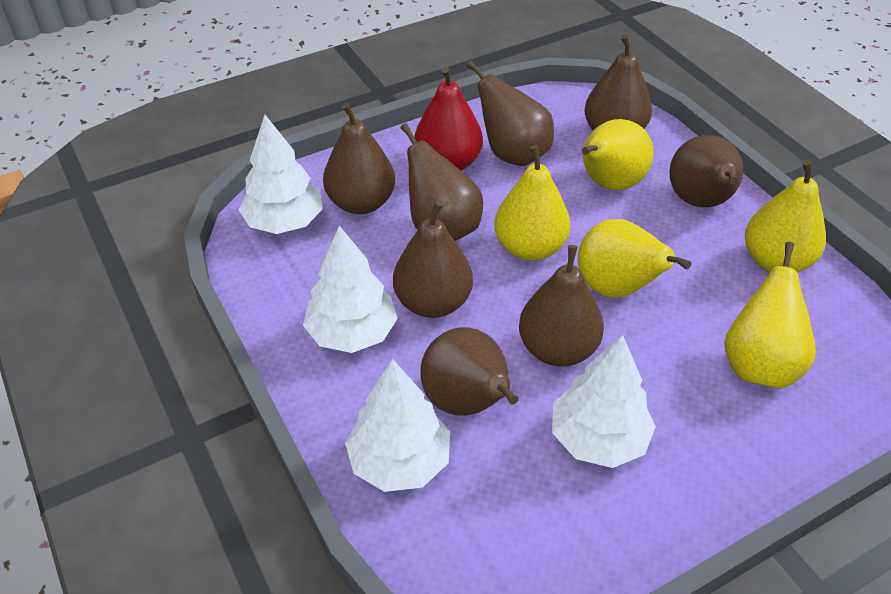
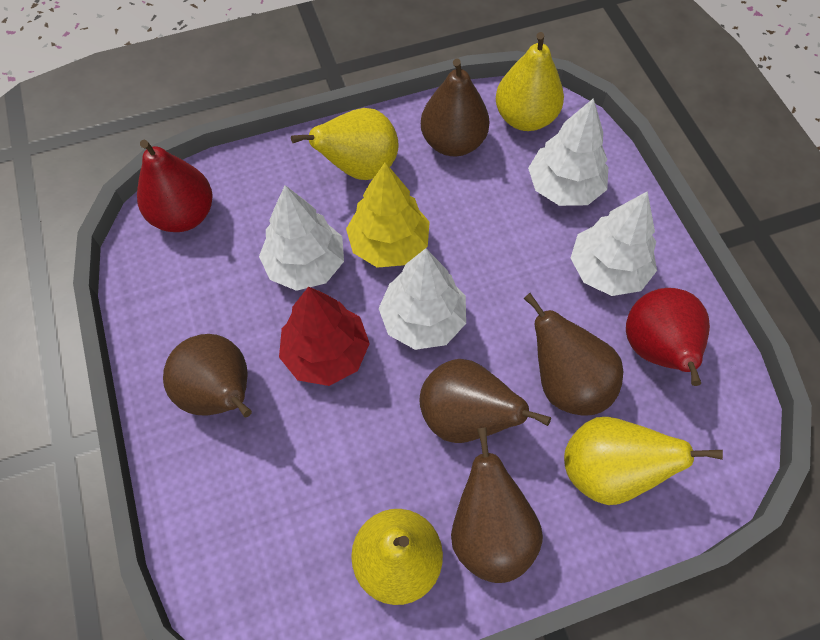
brown pear: 8 -> 5
red pear: 1 -> 2
red tree: 0 -> 1
yellow pear: 5 -> 4
yellow tree: 0 -> 1

